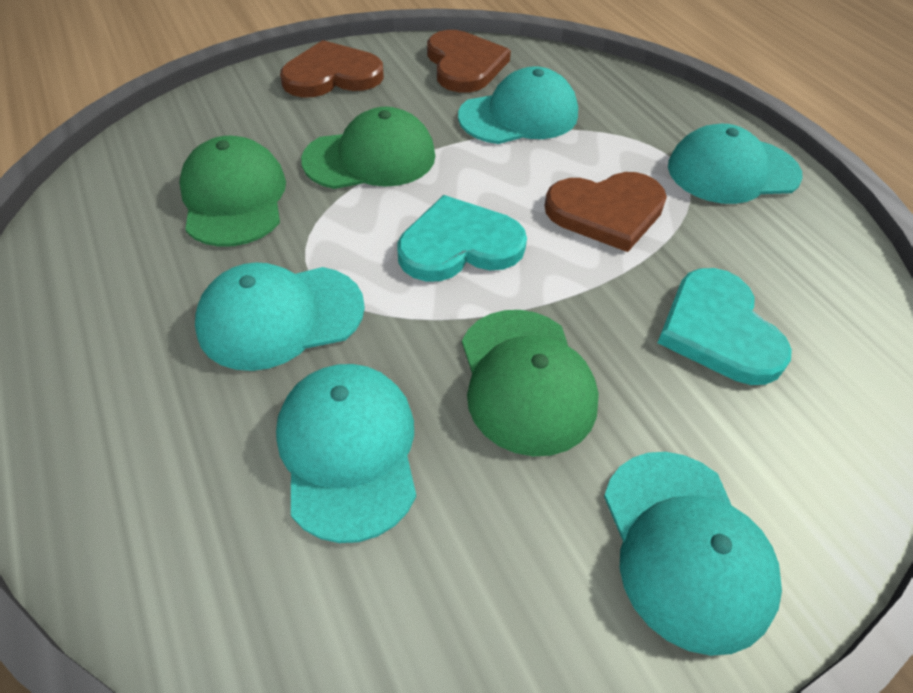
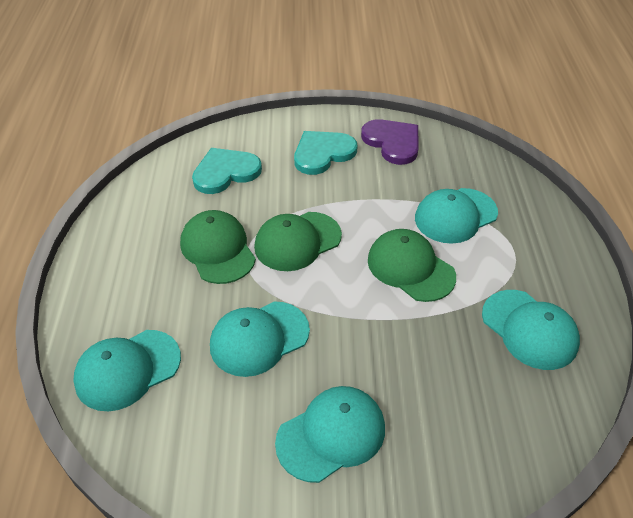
brown heart: 3 -> 0
purple heart: 0 -> 1

